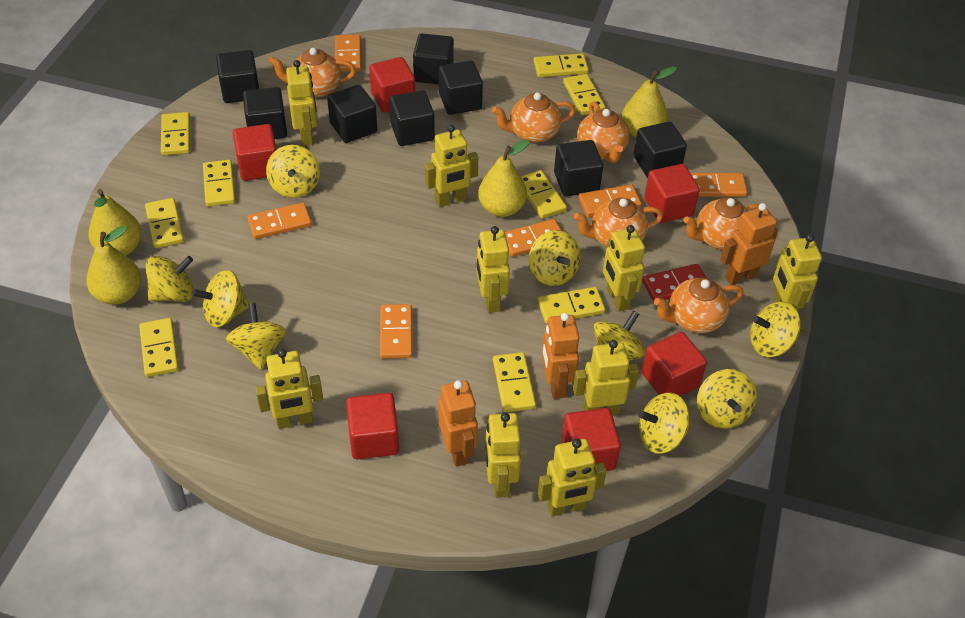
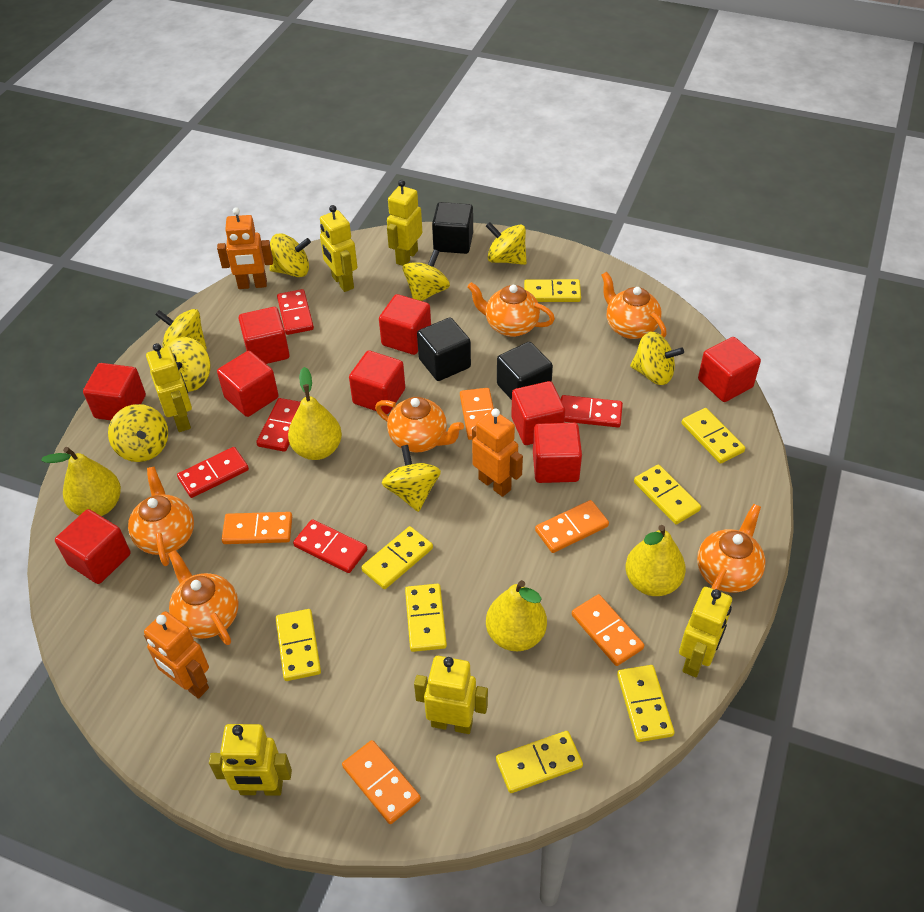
black cube: 8 -> 3
orange domino: 6 -> 5
red cube: 6 -> 9
red domino: 1 -> 5
yellow domino: 9 -> 8
yellow robot: 9 -> 6
yellow spinning top: 9 -> 8

